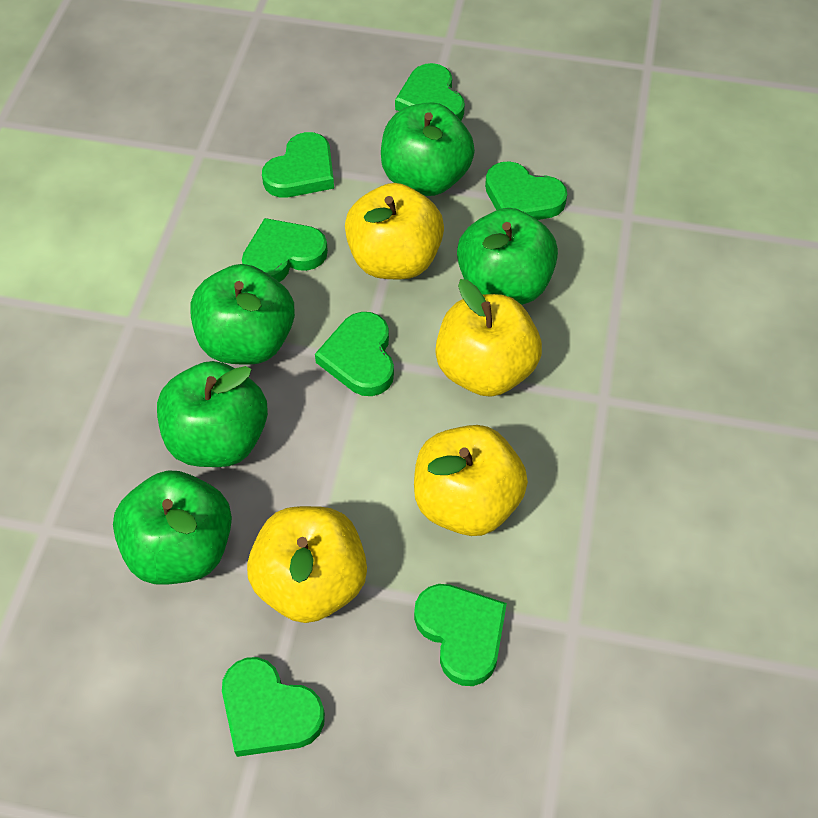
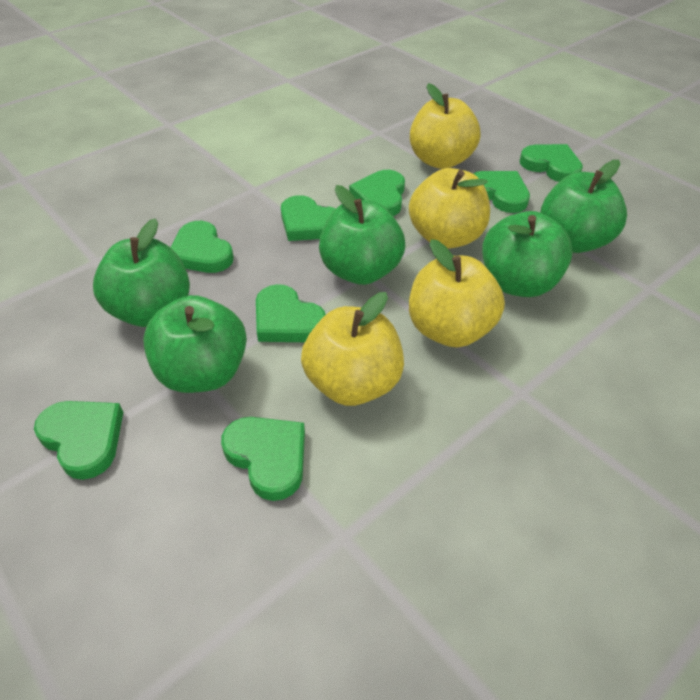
green heart: 7 -> 8

